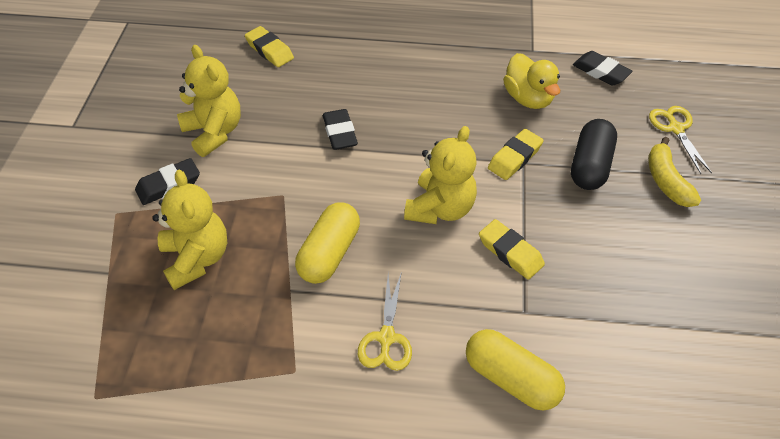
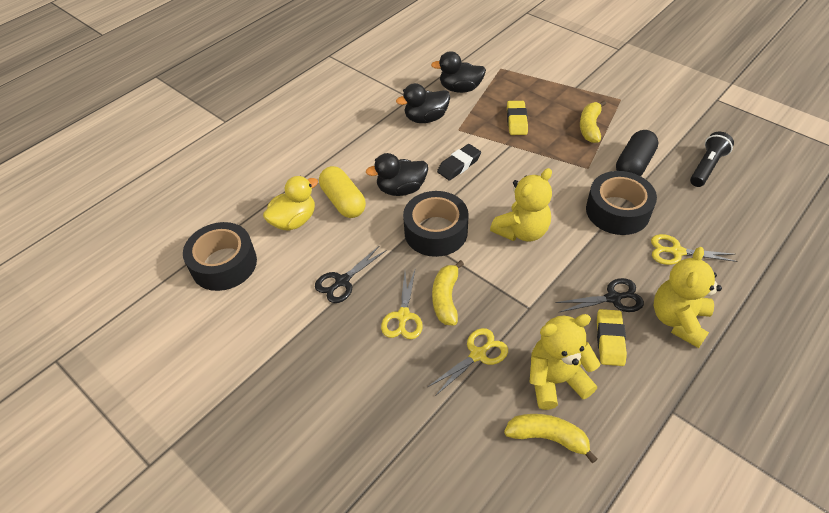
black duck: 0 -> 3
black eraser: 3 -> 1
black flashlight: 0 -> 1
black scissors: 0 -> 2
black tape: 0 -> 3
yellow banana: 1 -> 3
yellow capsule: 2 -> 1
yellow eraser: 3 -> 2
yellow scissors: 2 -> 3

